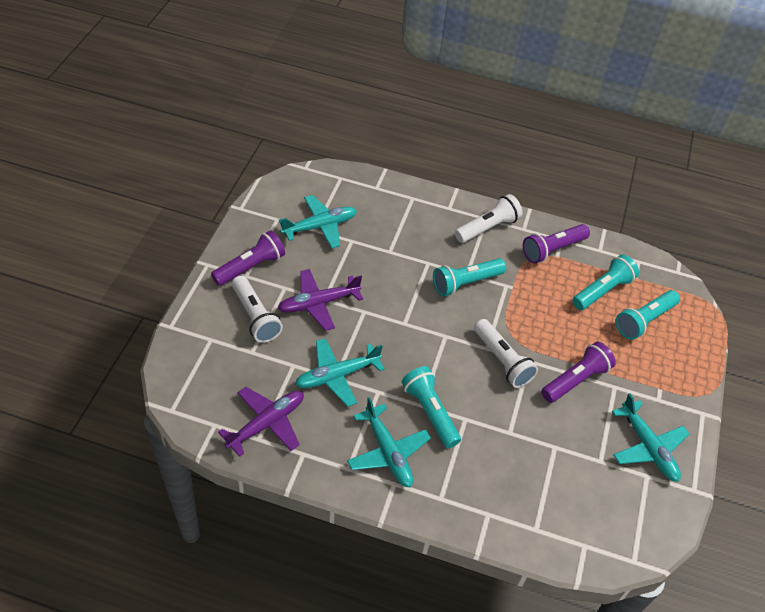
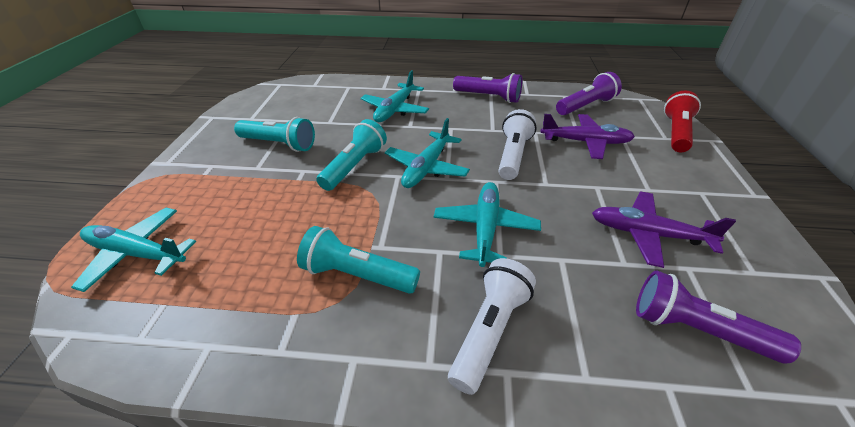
red flashlight: 0 -> 1
turquoise flashlight: 4 -> 3
white flashlight: 3 -> 2

